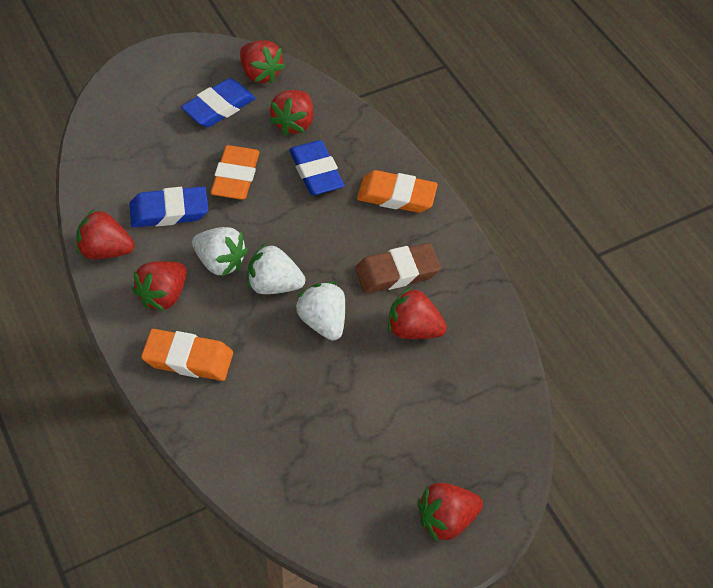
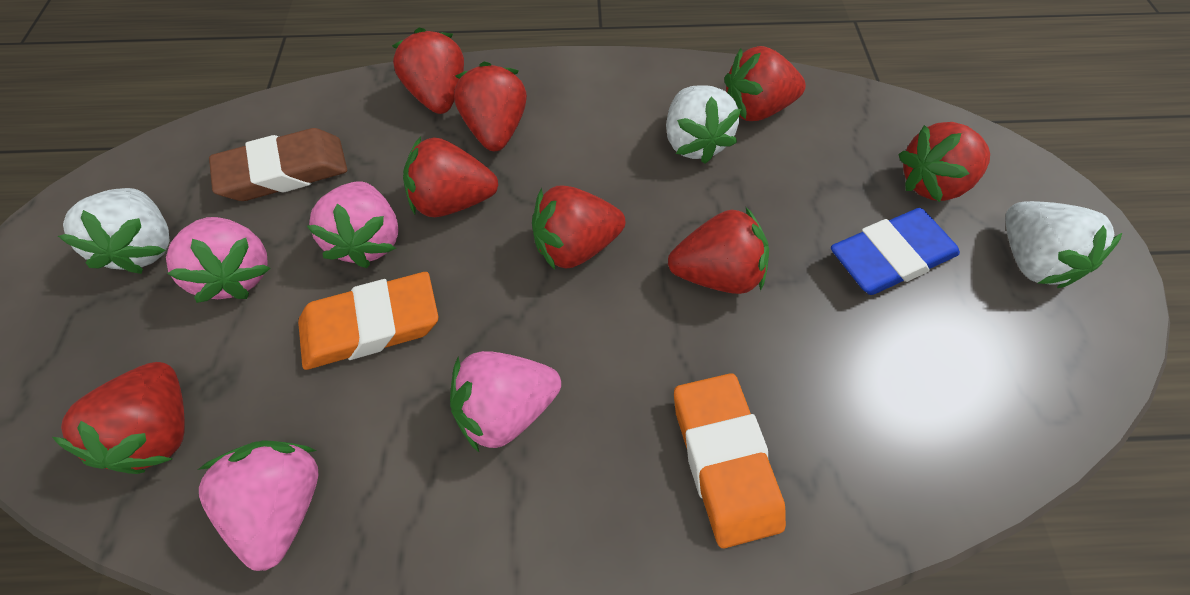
blue eraser: 3 -> 1
orange eraser: 3 -> 2
pink strawberry: 0 -> 4
red strawberry: 6 -> 8

